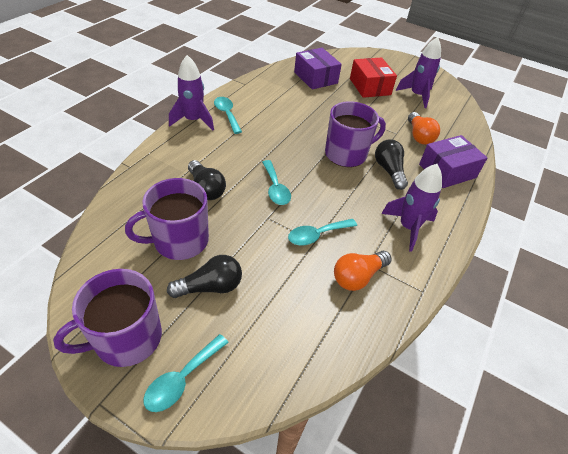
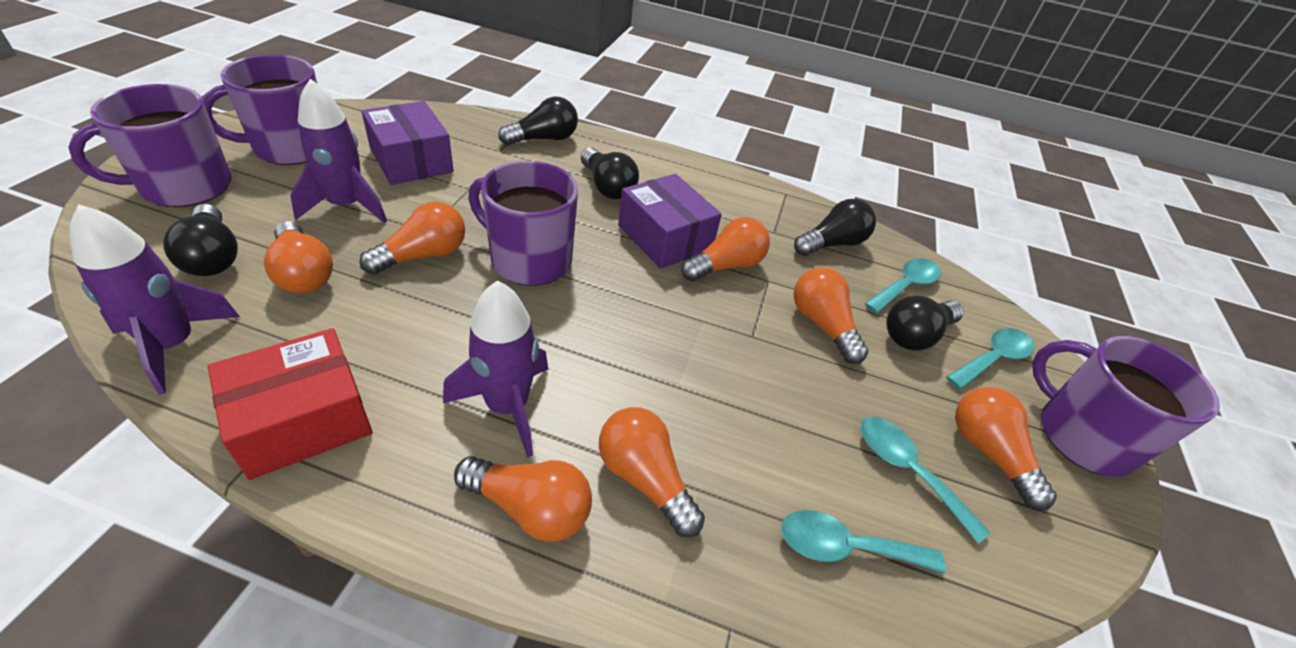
black light bulb: 3 -> 5
orange light bulb: 2 -> 7
purple mug: 3 -> 4

